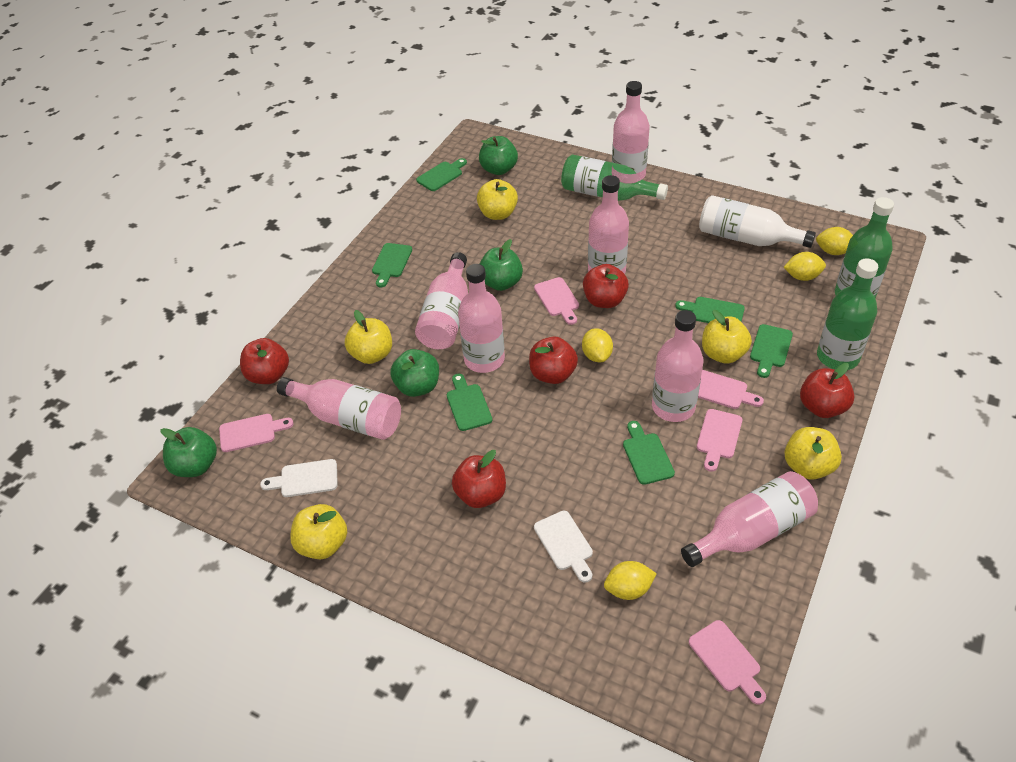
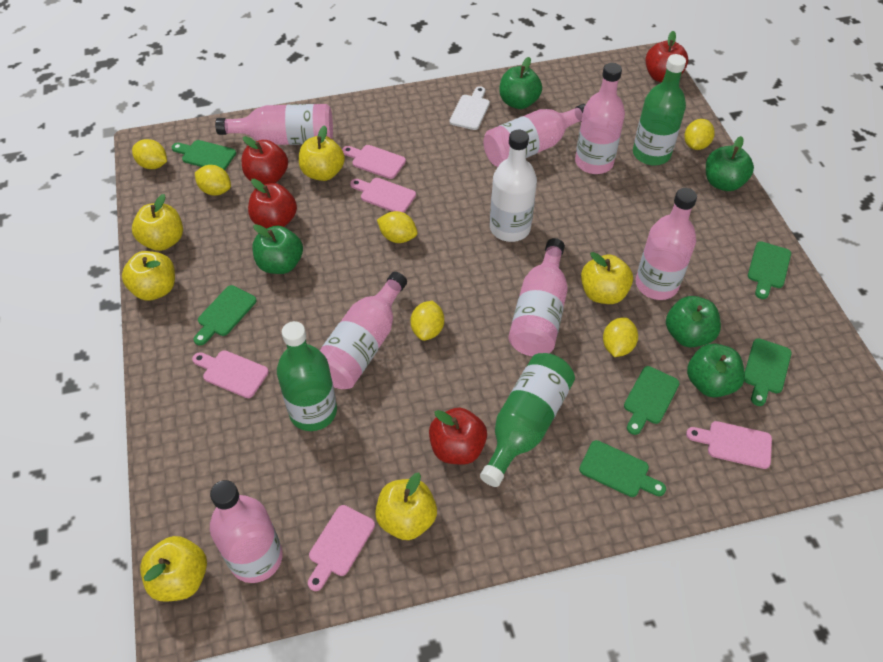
green apple: 4 -> 5
red apple: 5 -> 4
white cutting board: 2 -> 1
yellow apple: 5 -> 6
yellow lemon: 4 -> 6

